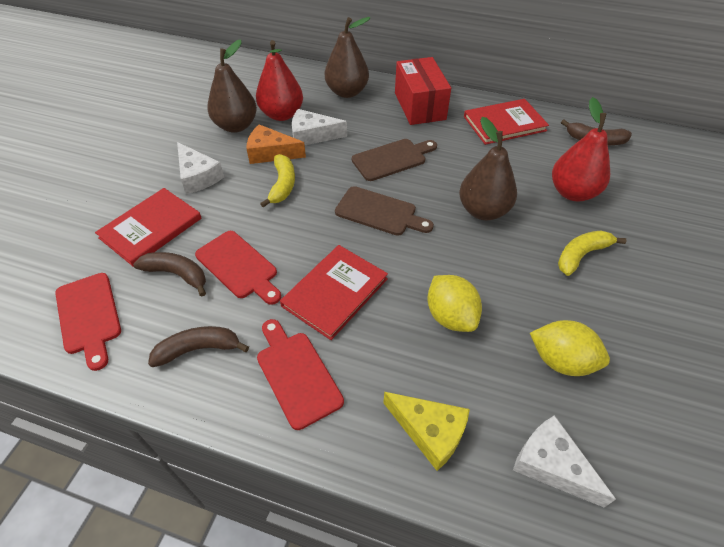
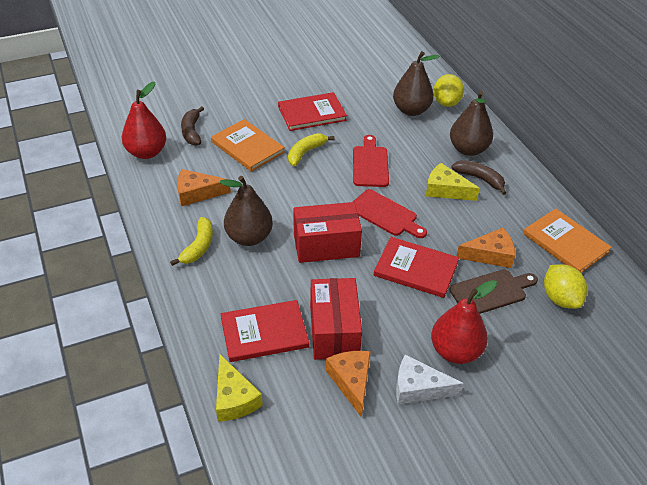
brown banana: 3 -> 2
brown cutting board: 2 -> 1
orange book: 0 -> 2
orange cheese: 1 -> 3
red box: 1 -> 2
red cutting board: 3 -> 2
white cheese: 3 -> 1
yellow cheese: 1 -> 2

